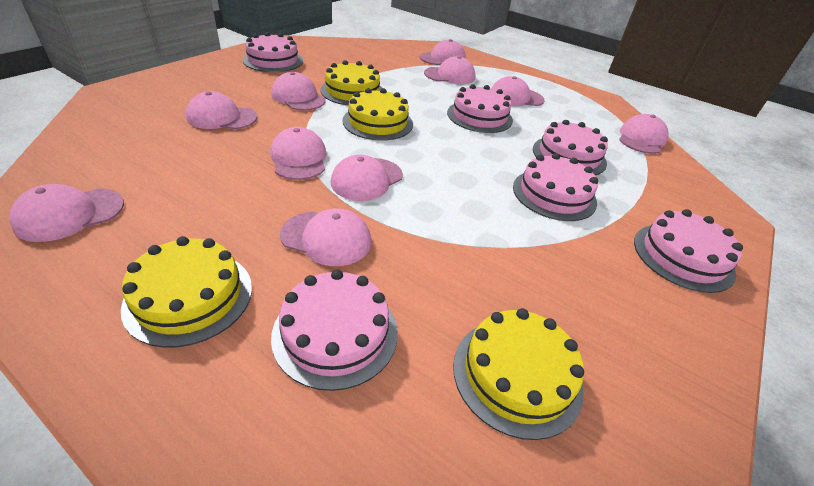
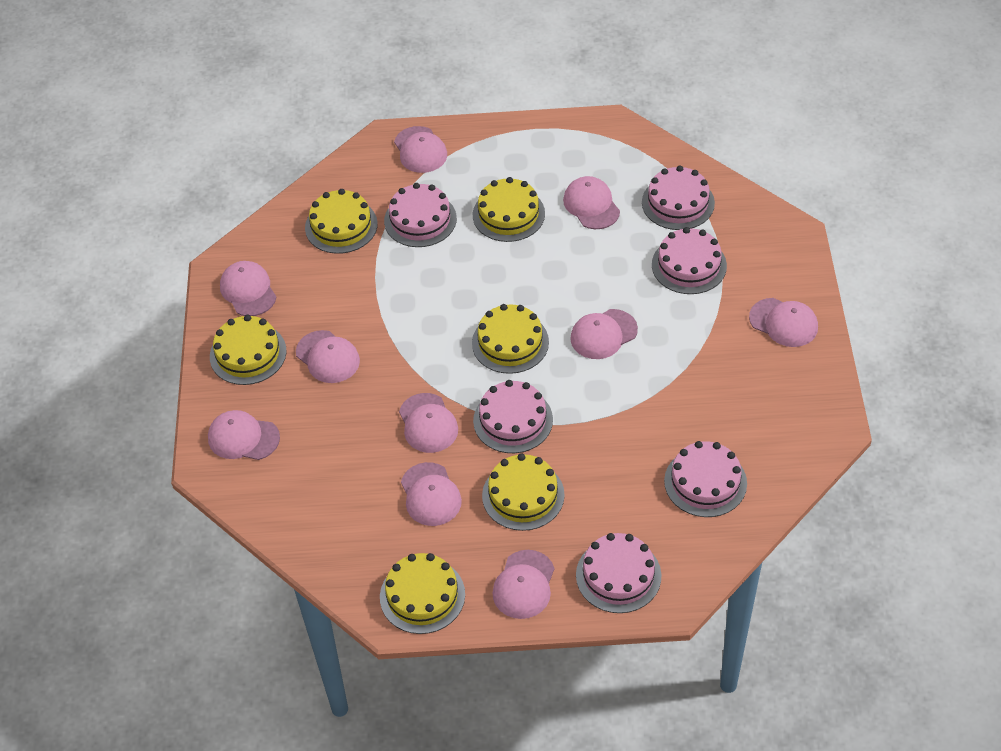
yellow cake: 4 -> 6

